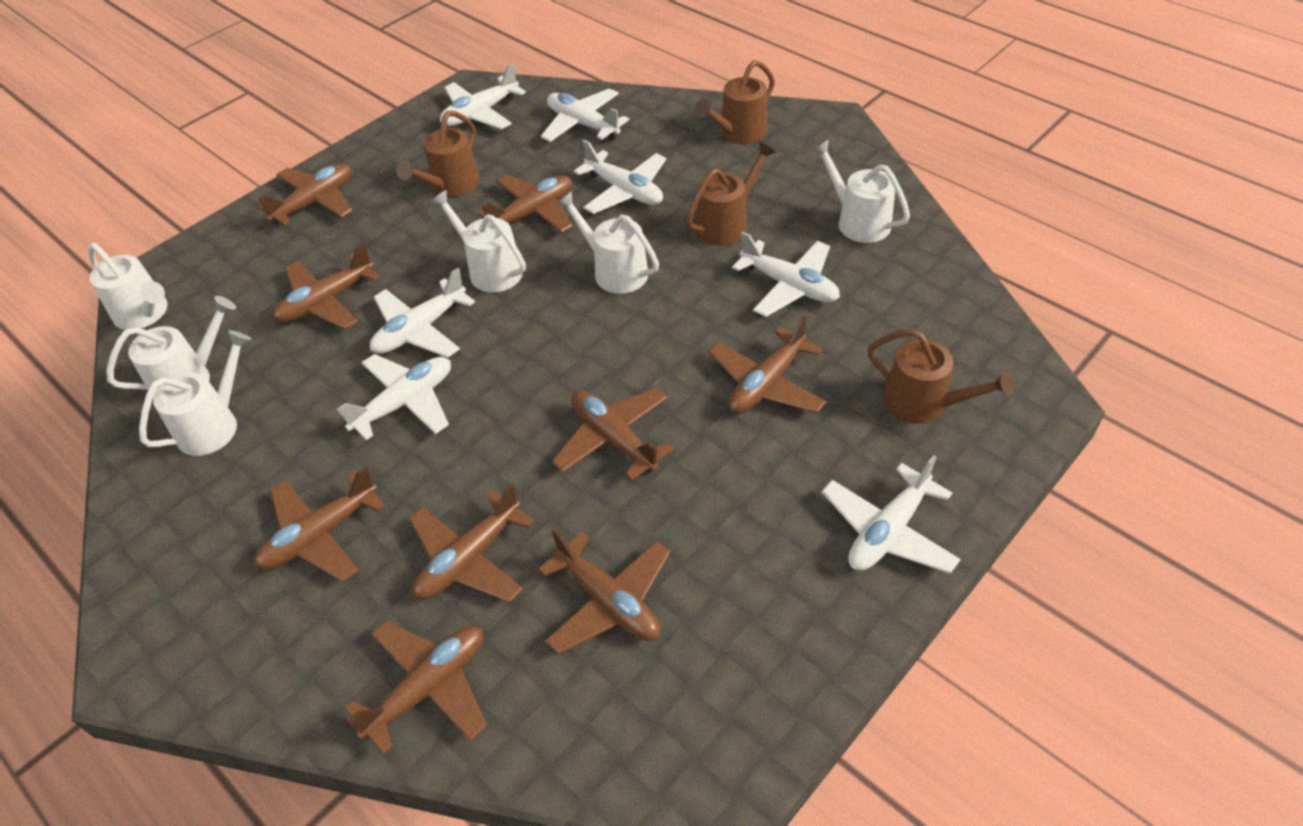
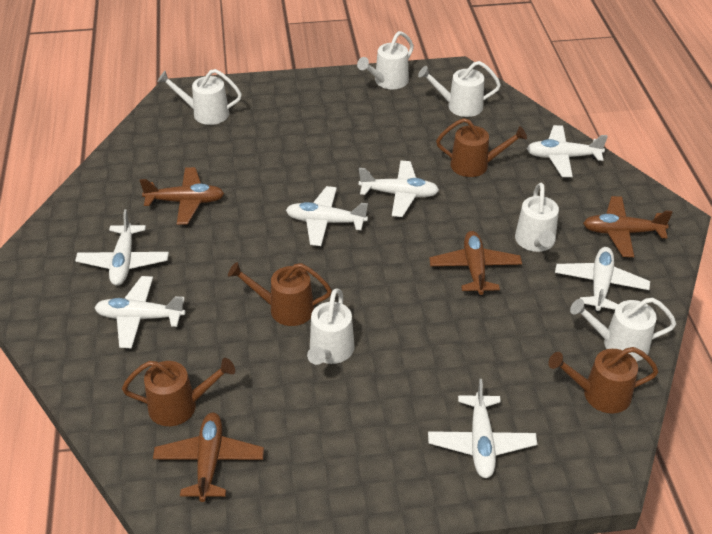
brown plane: 9 -> 4

